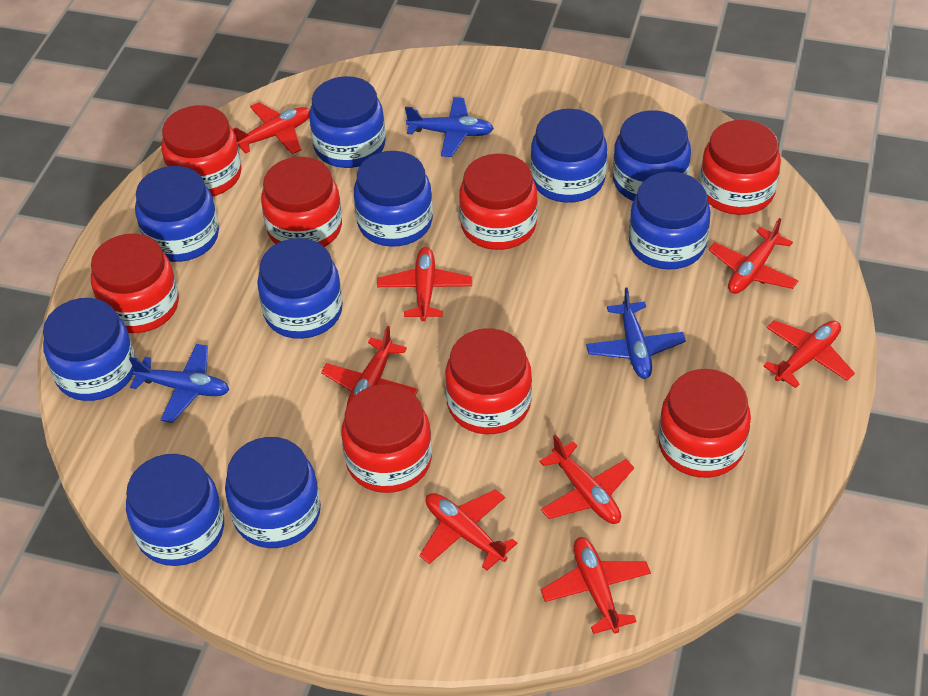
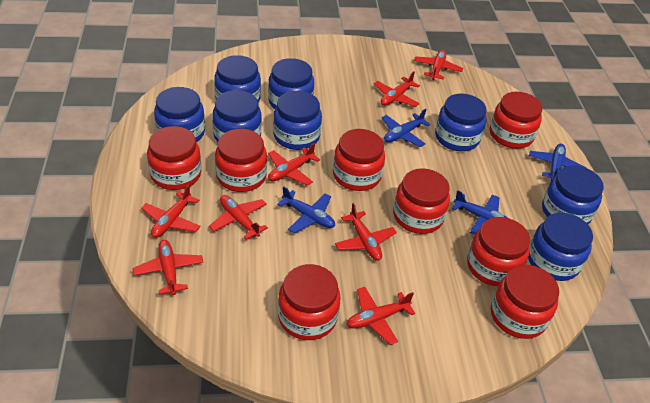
blue jar: 10 -> 8
blue plane: 3 -> 4

